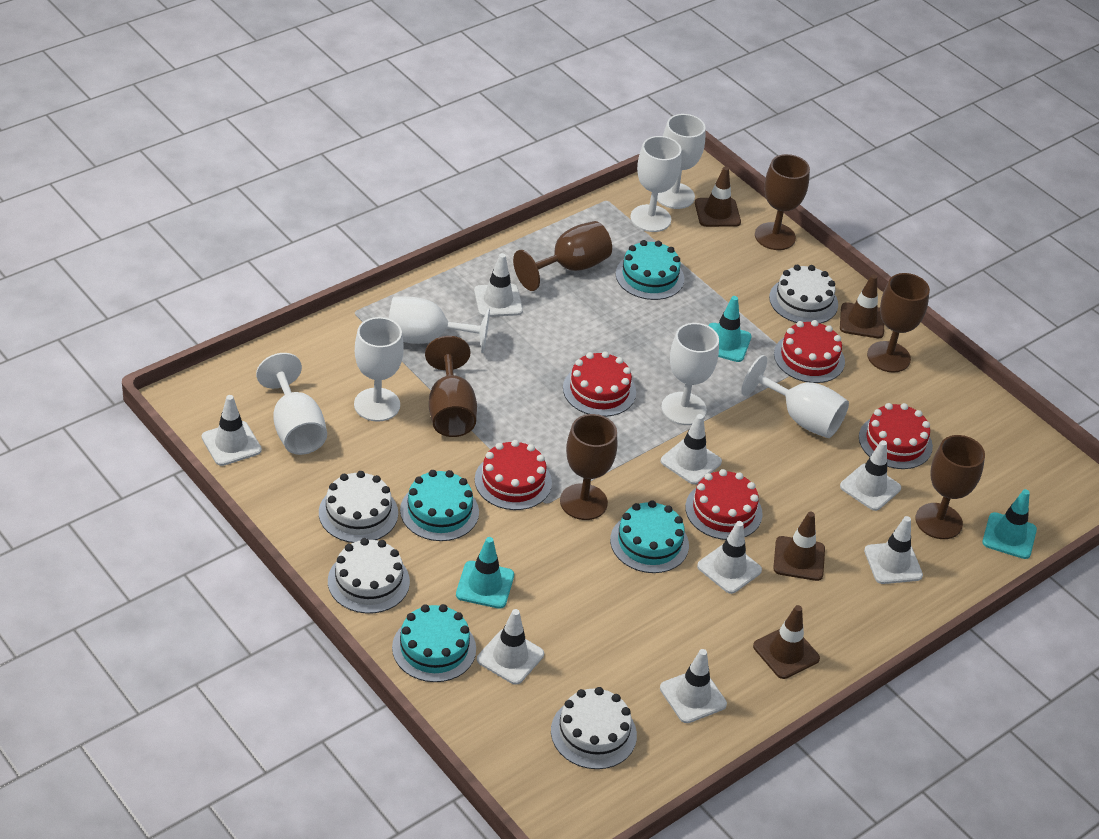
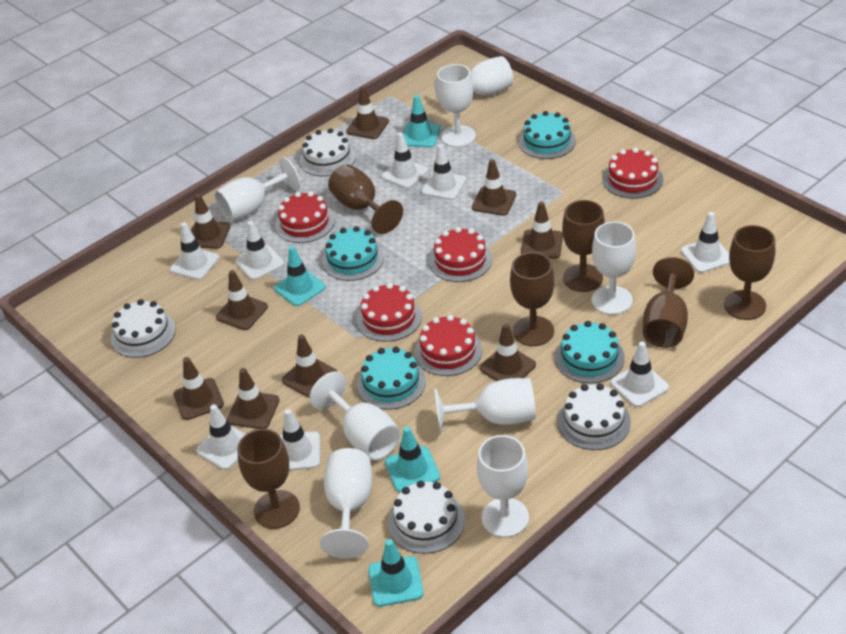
brown traffic cone: 4 -> 9
turquoise traffic cone: 3 -> 4
white goblet: 7 -> 8

